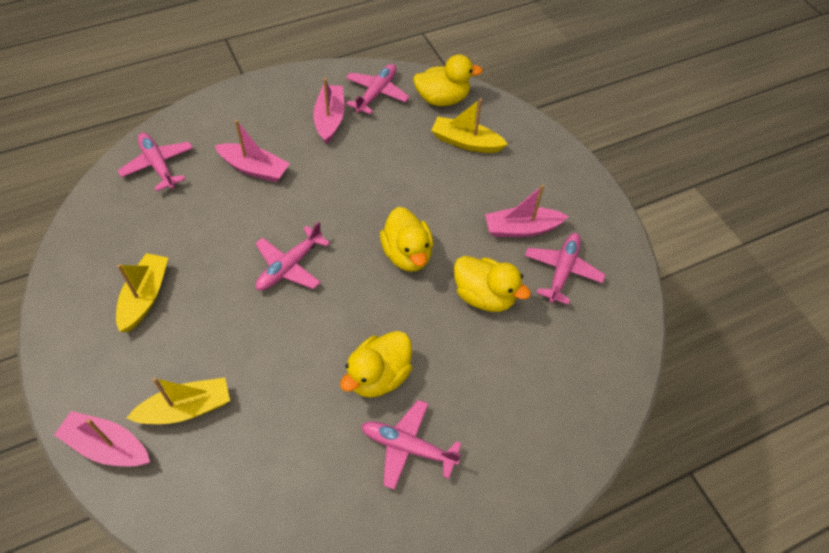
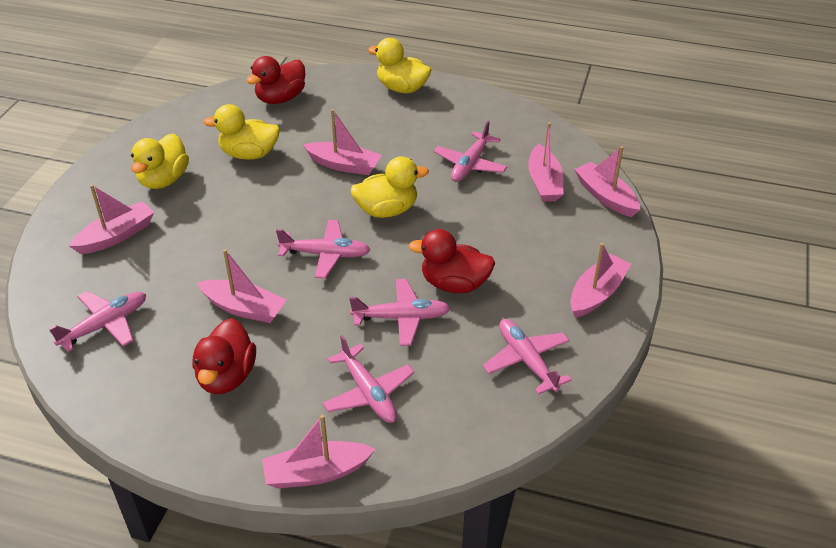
pink boat: 4 -> 7
pink plane: 5 -> 6
red duck: 0 -> 3
yellow boat: 3 -> 0

